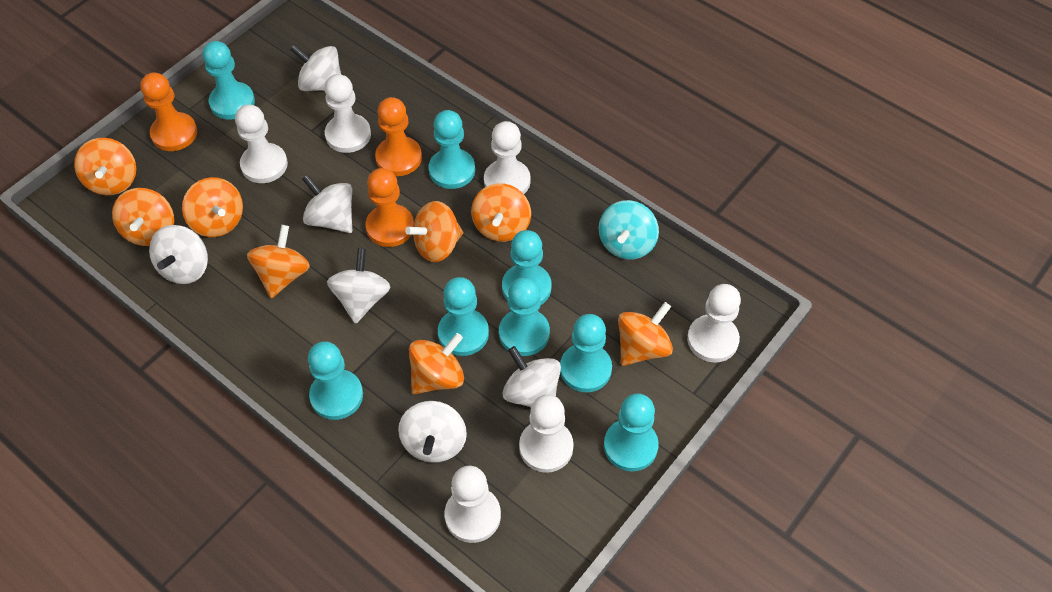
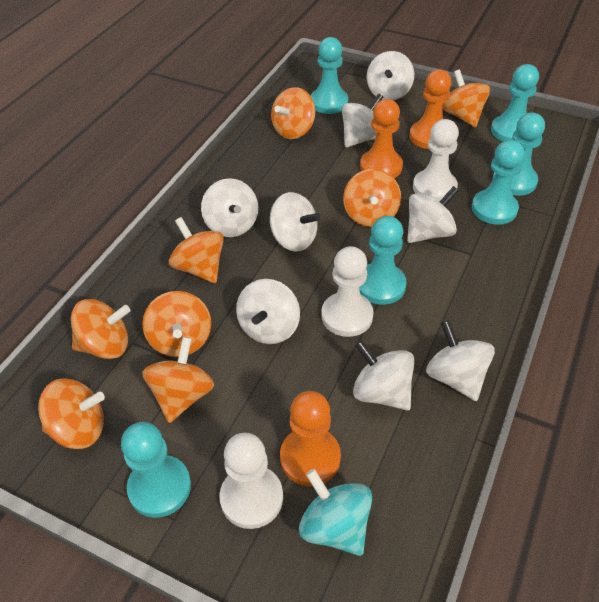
turquoise pawn: 8 -> 6
white pawn: 6 -> 3
white spinning top: 6 -> 8

